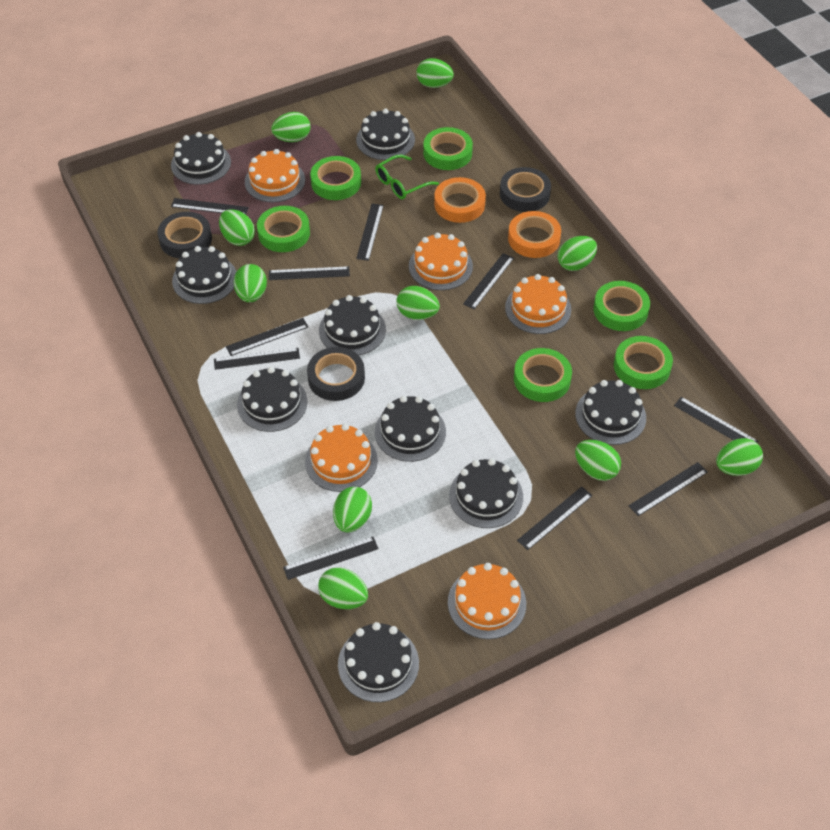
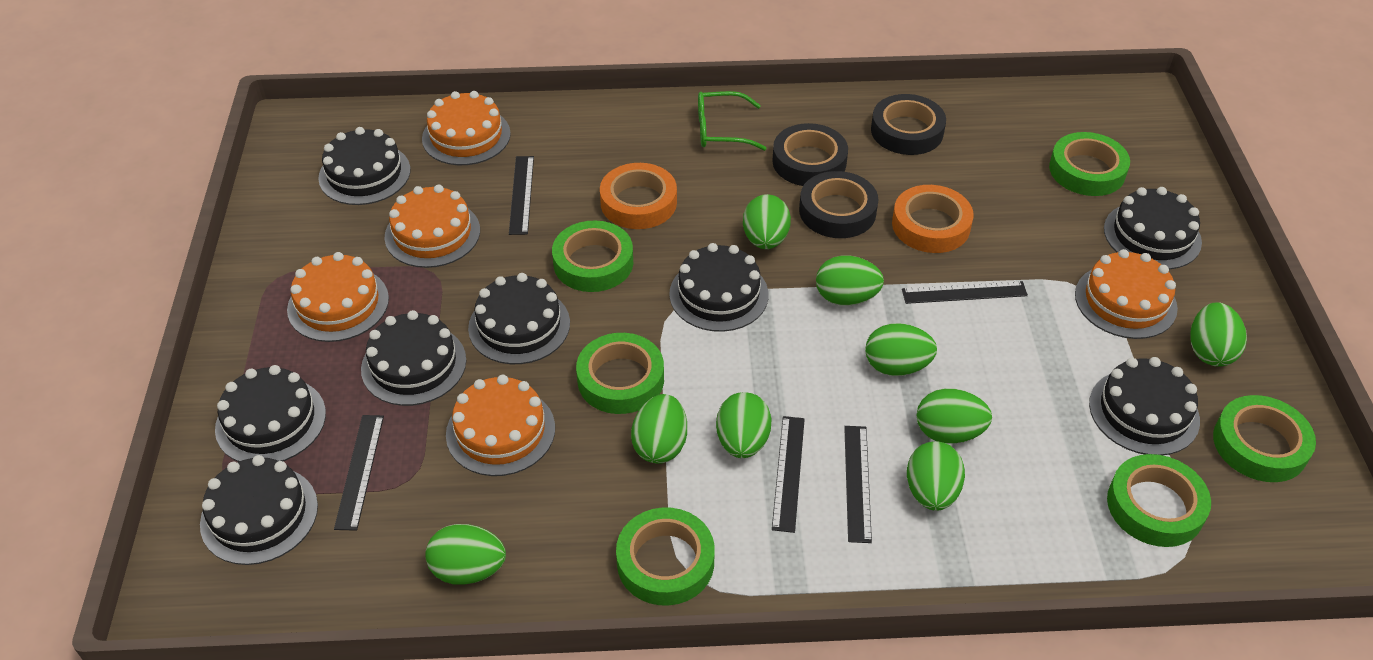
black cake: 9 -> 8
black ruler: 10 -> 5
green egg: 10 -> 9

